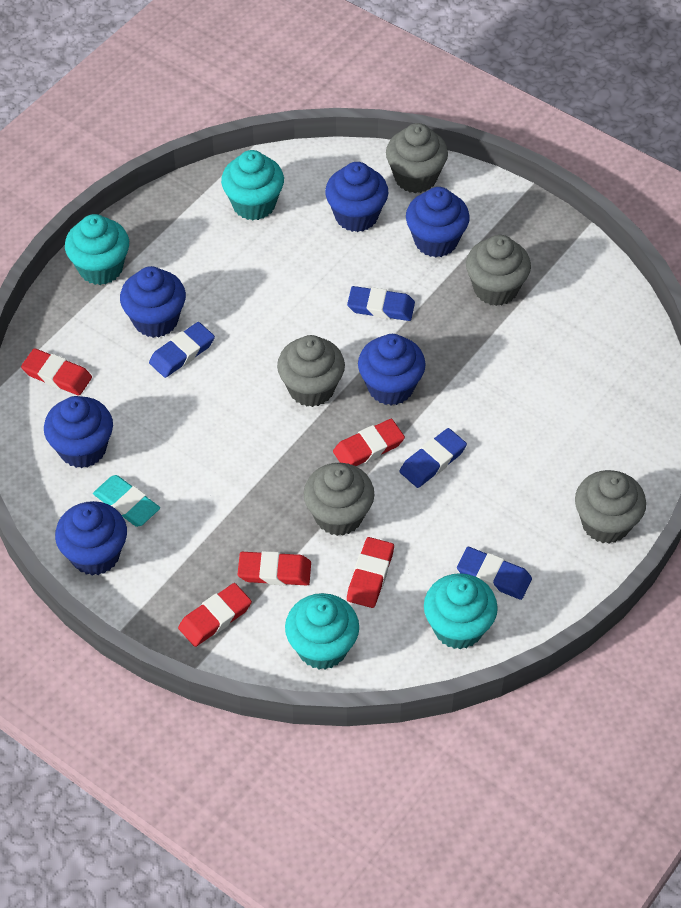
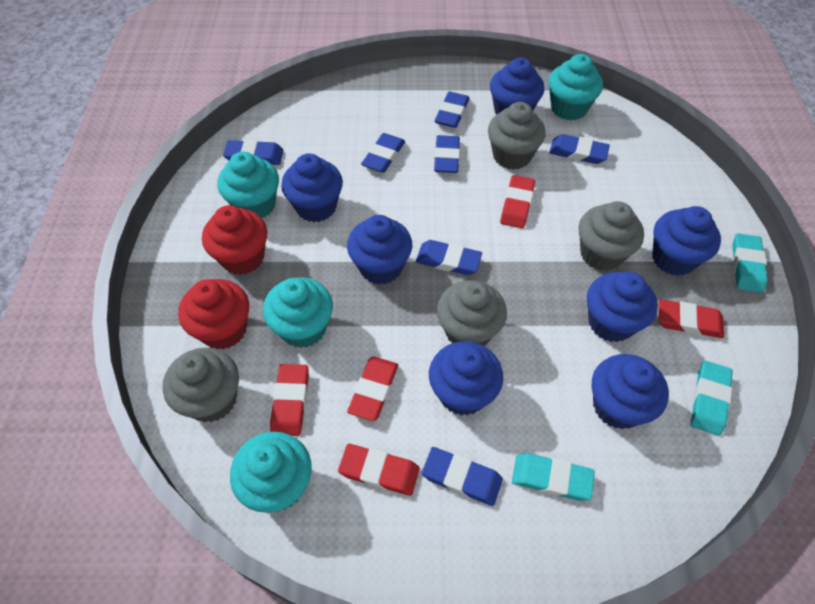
blue cupcake: 6 -> 7
blue eraser: 4 -> 7
grey cupcake: 5 -> 4
red cupcake: 0 -> 2
turquoise eraser: 1 -> 3

